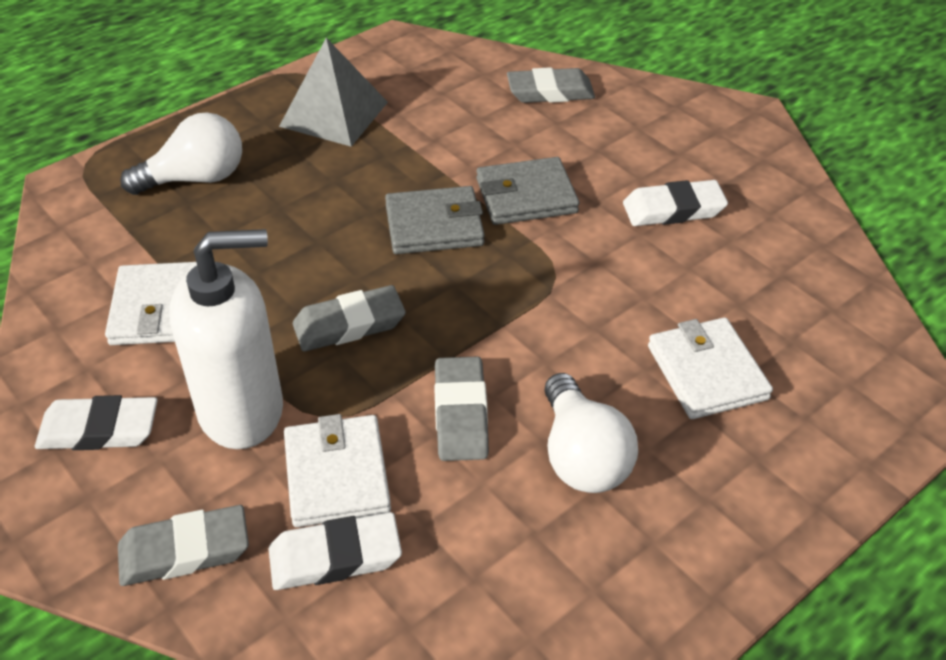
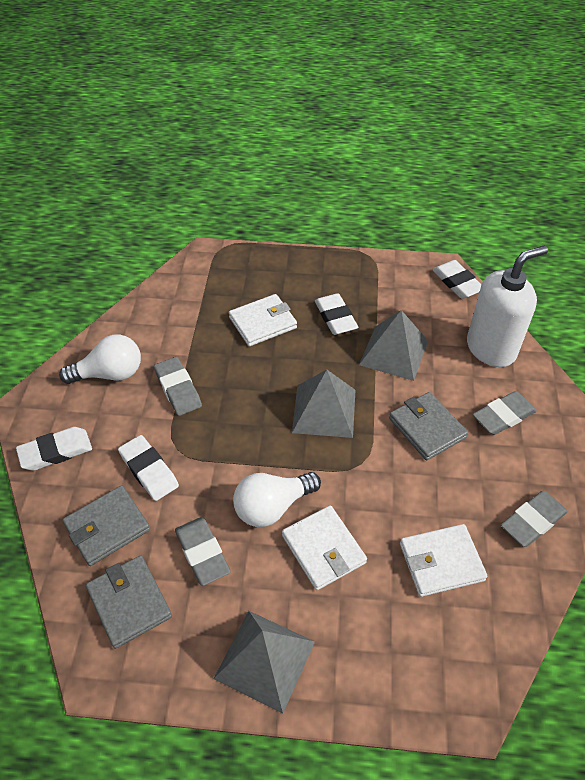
grey pyramid: 1 -> 3
grey wallet: 2 -> 3
white eraser: 3 -> 4

